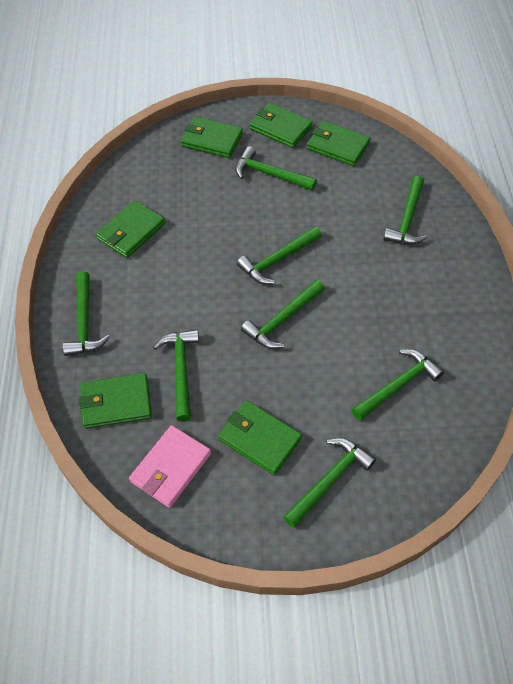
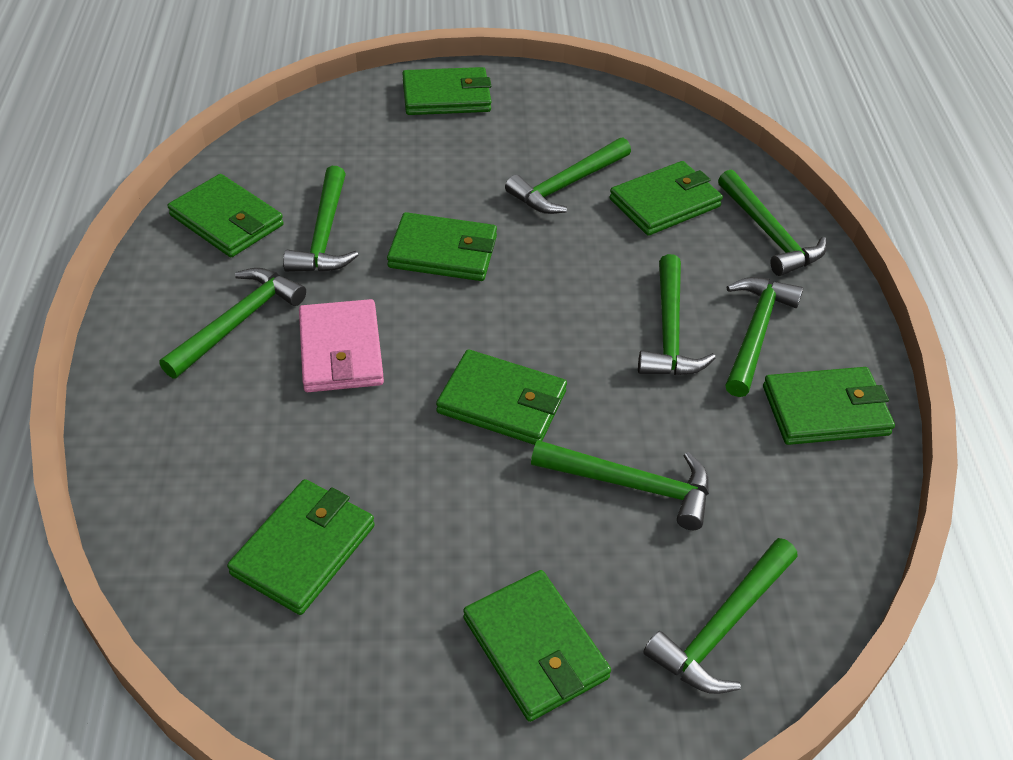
green wallet: 6 -> 8

